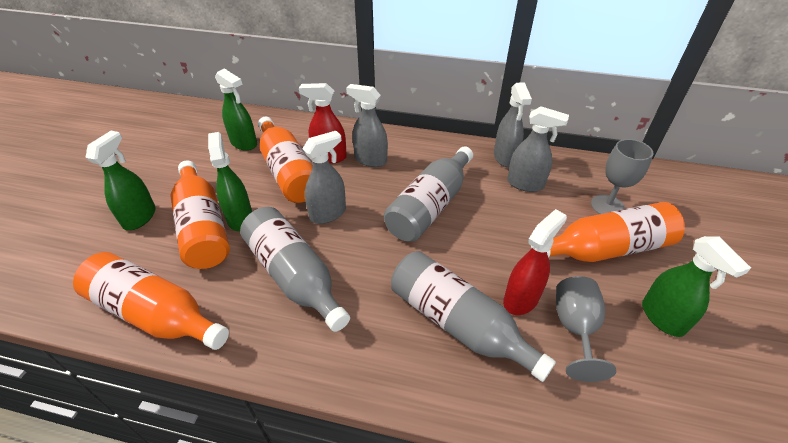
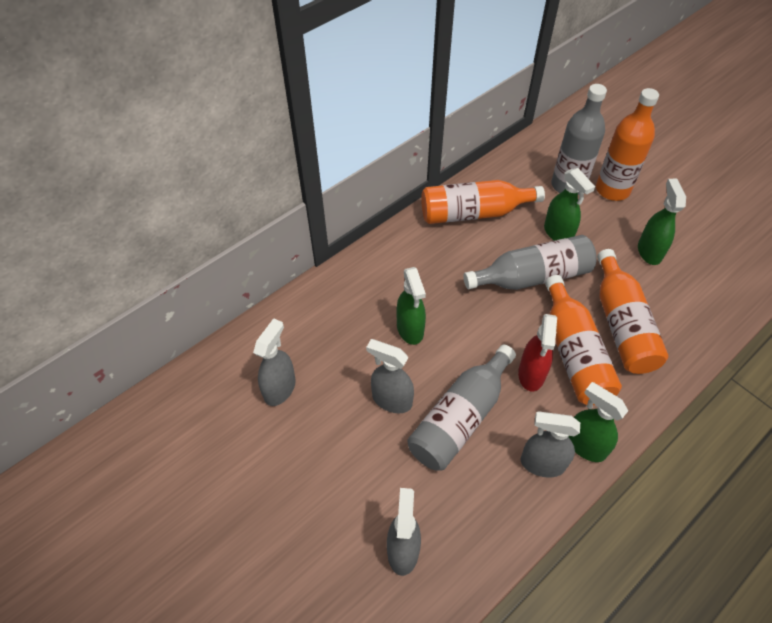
grey goblet: 2 -> 0
red spray bottle: 2 -> 1

